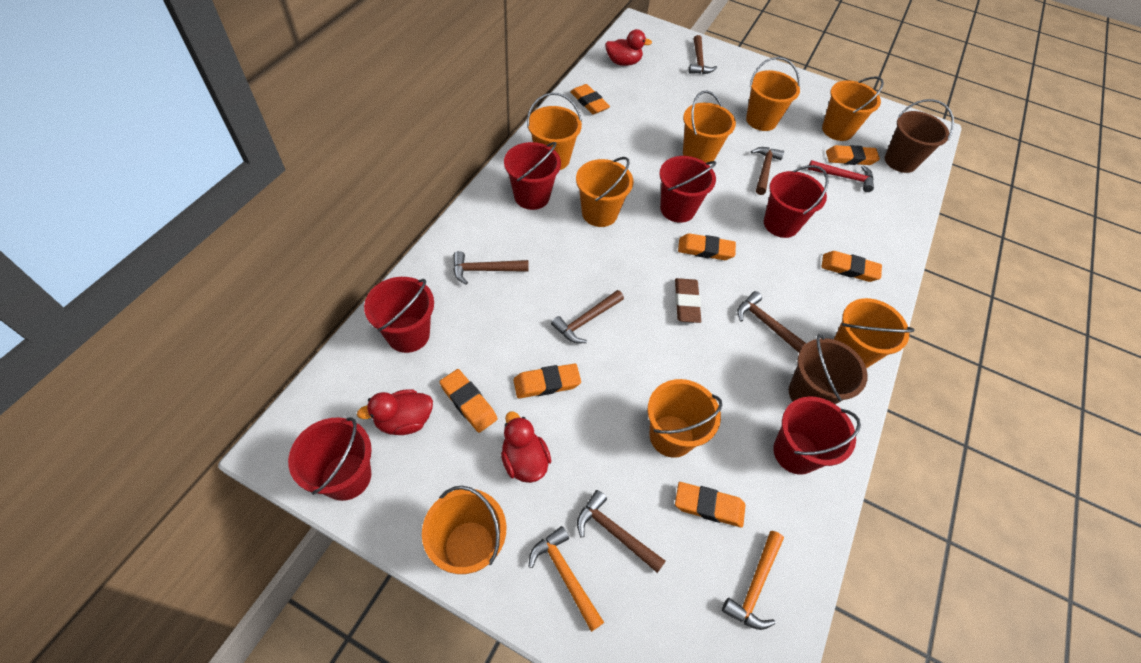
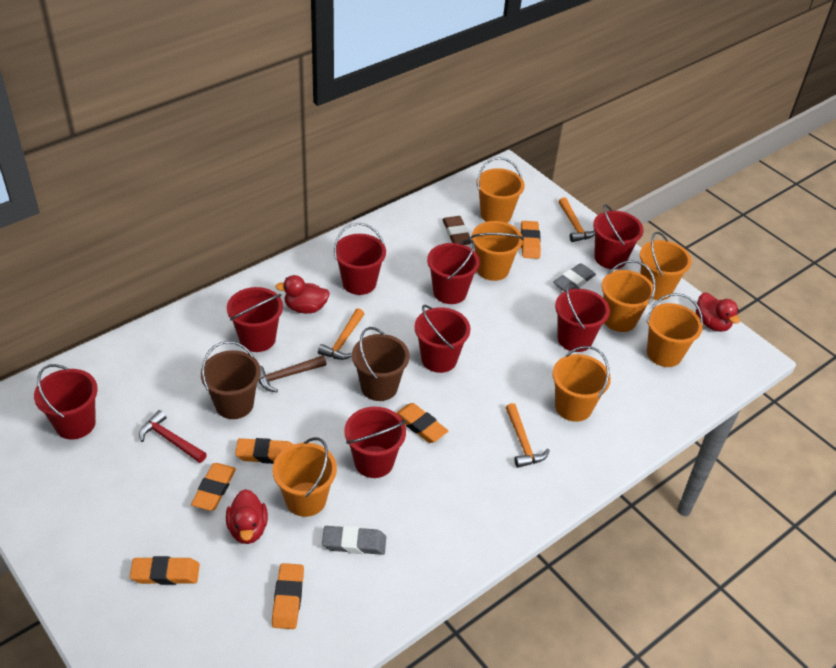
brown hammer: 6 -> 1
grey eraser: 0 -> 2
orange bucket: 8 -> 7
orange eraser: 7 -> 6
orange hammer: 2 -> 3
red bucket: 6 -> 8

